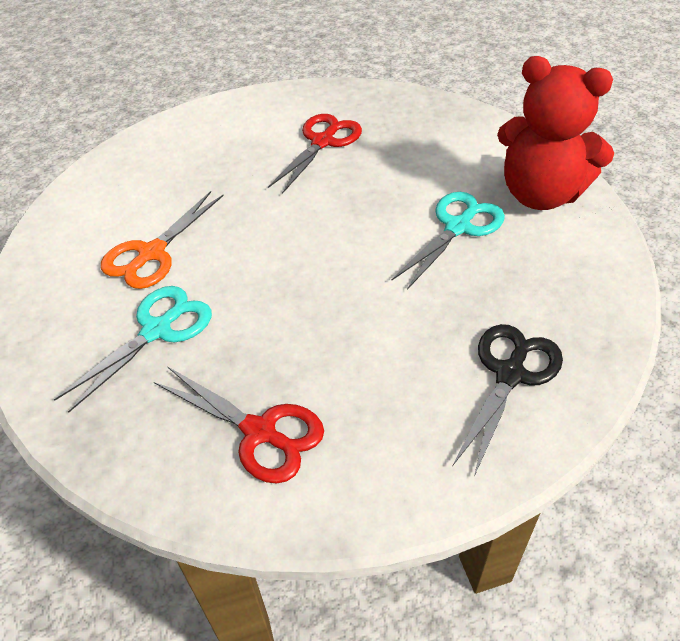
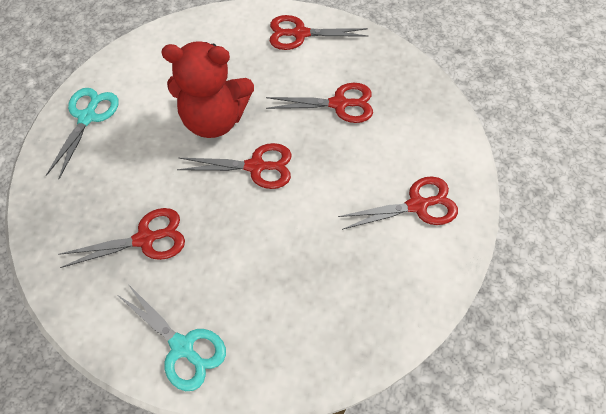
black scissors: 1 -> 0
orange scissors: 1 -> 0
red scissors: 2 -> 5

